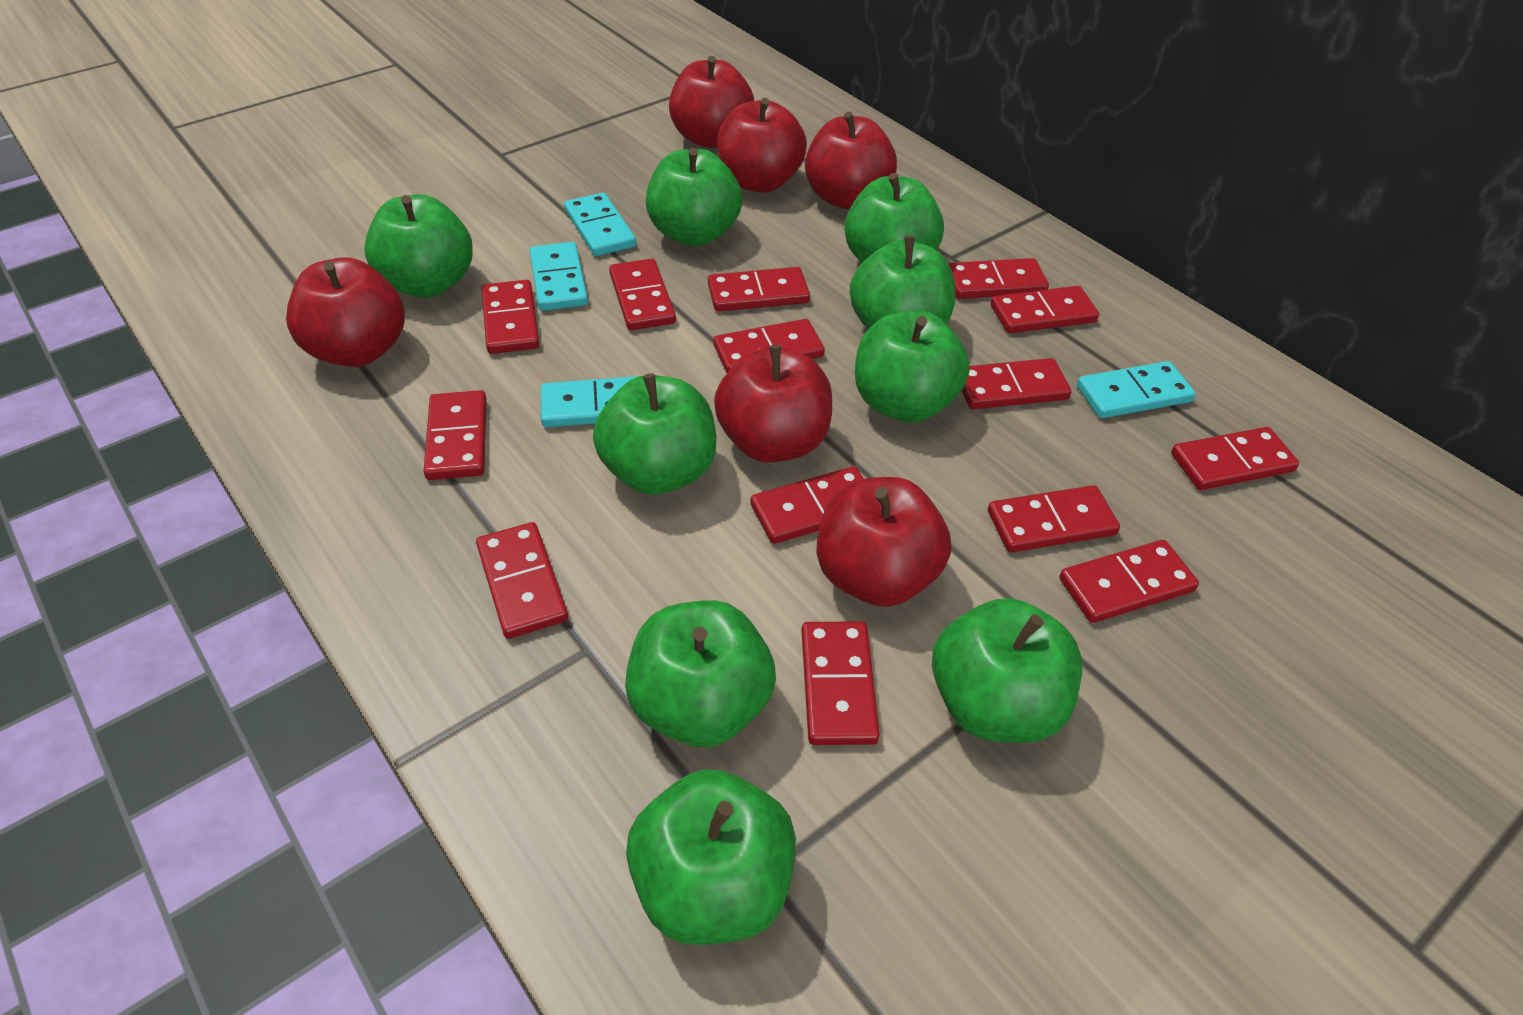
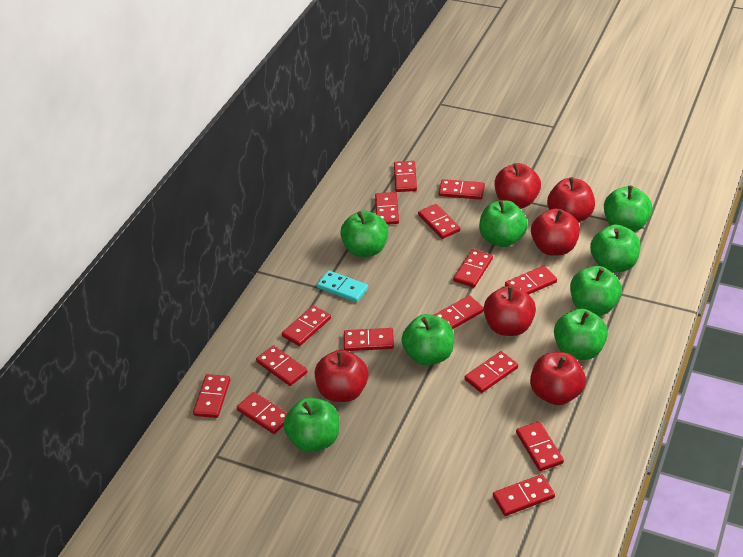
green apple: 9 -> 8
red domino: 14 -> 15
turquoise domino: 4 -> 1

